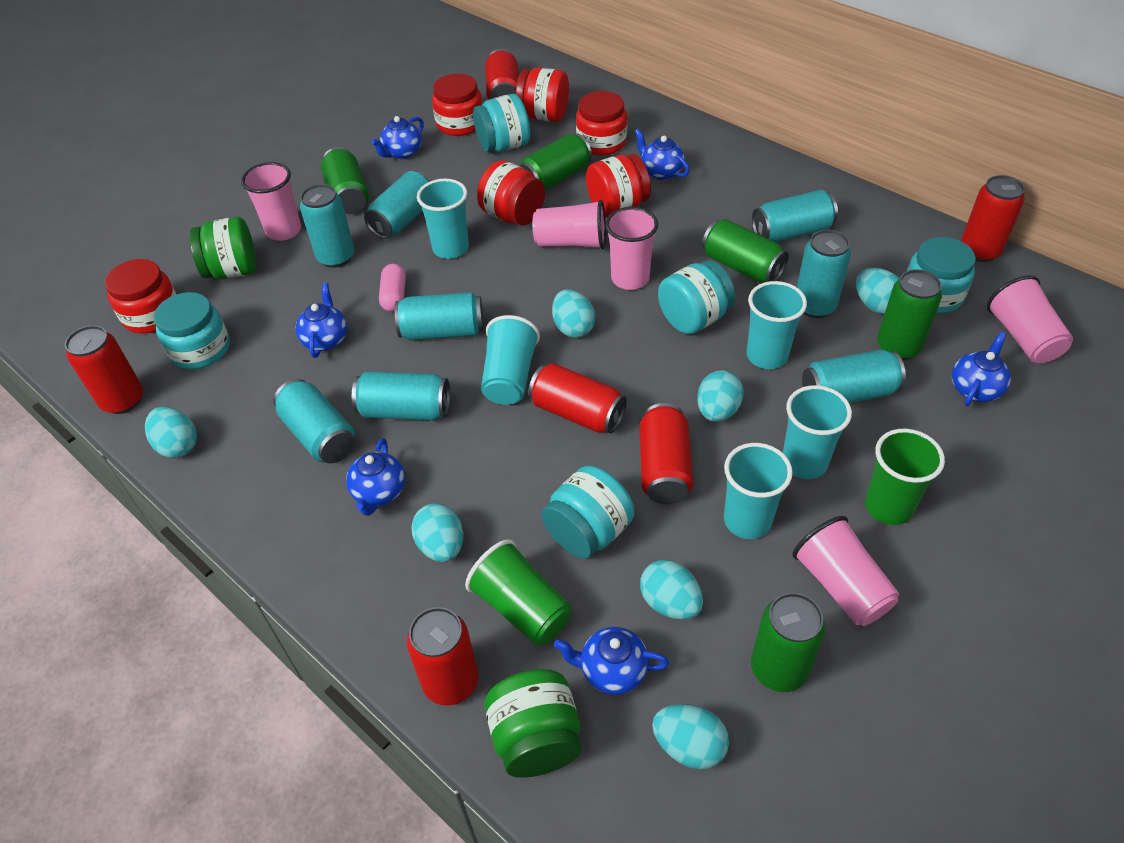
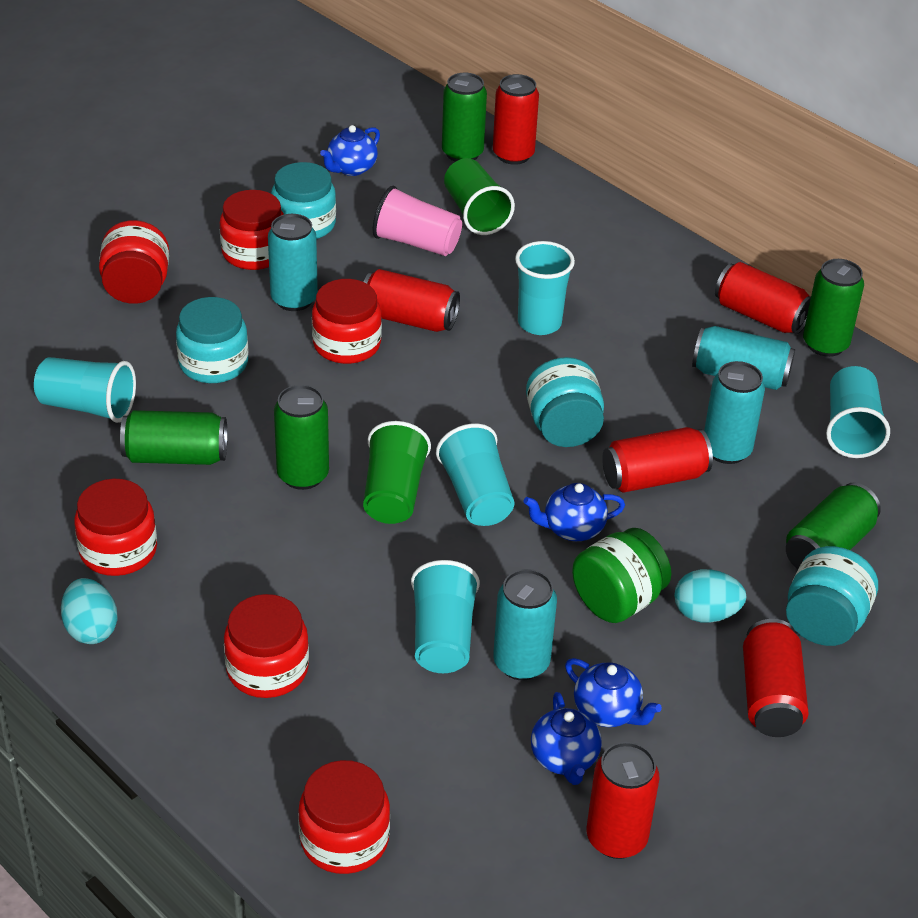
blue teapot: 6 -> 4
green jar: 2 -> 1
pink capsule: 1 -> 0
pink cup: 5 -> 1
turquoise can: 8 -> 4
turquoise egg: 7 -> 2
turquoise jar: 5 -> 4

